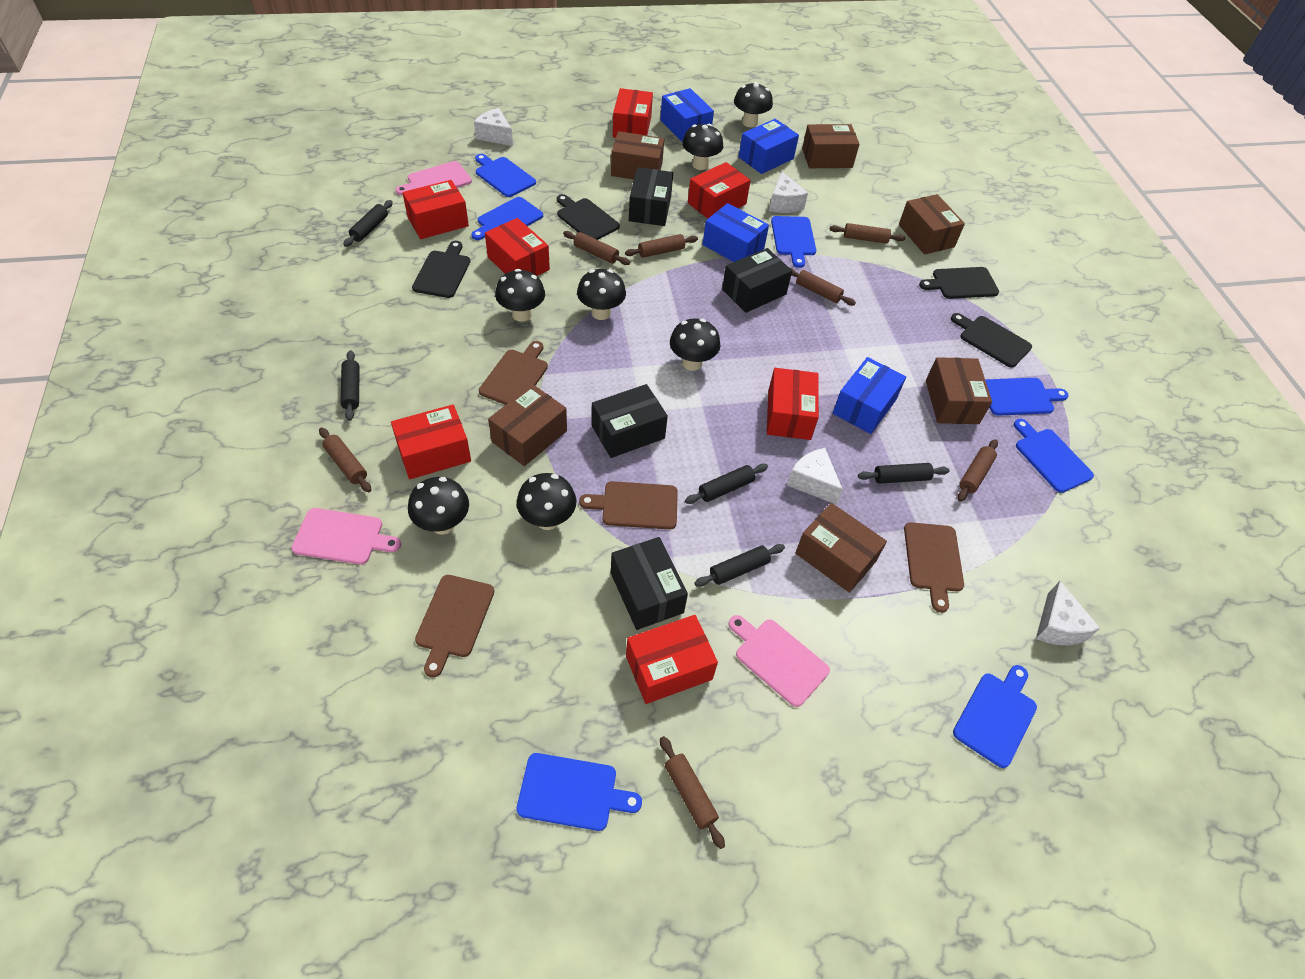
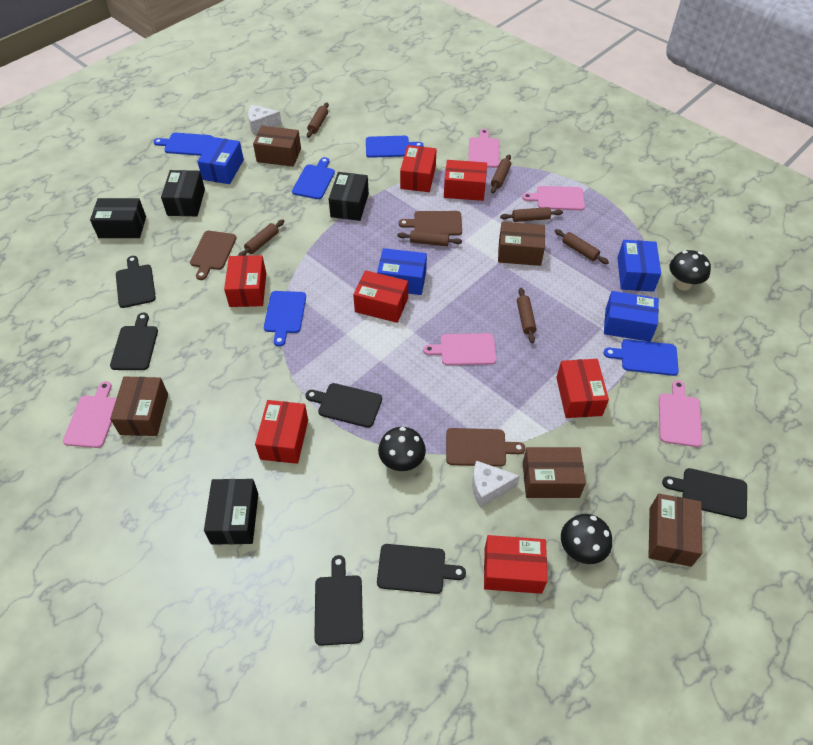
black cutting board: 4 -> 6
black mushroom: 7 -> 3
black rolling pin: 5 -> 0
blue cutting board: 7 -> 5
brown box: 6 -> 5
brown cutting board: 4 -> 3
pink cutting board: 3 -> 5
white cheese: 4 -> 2

